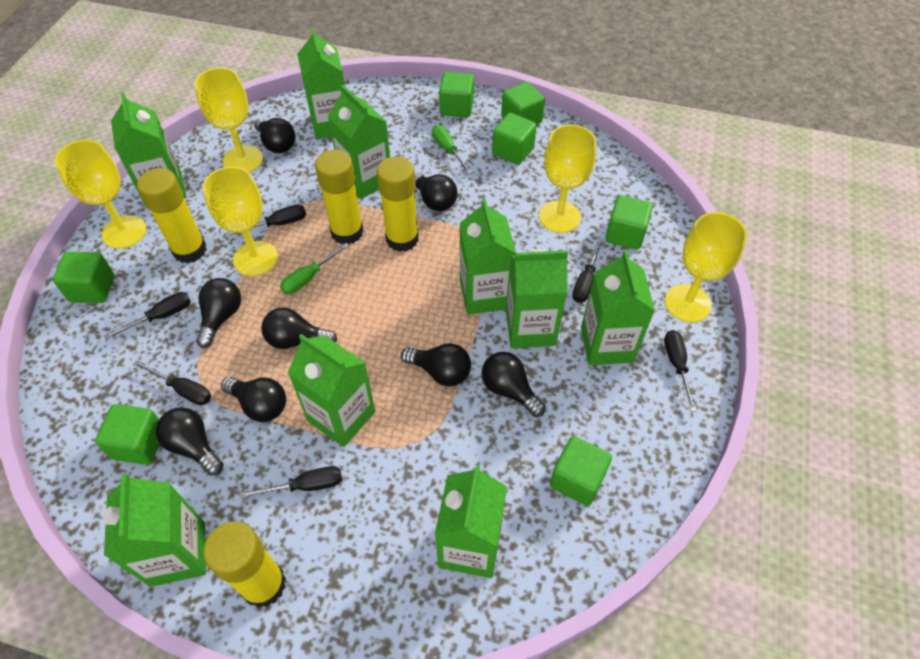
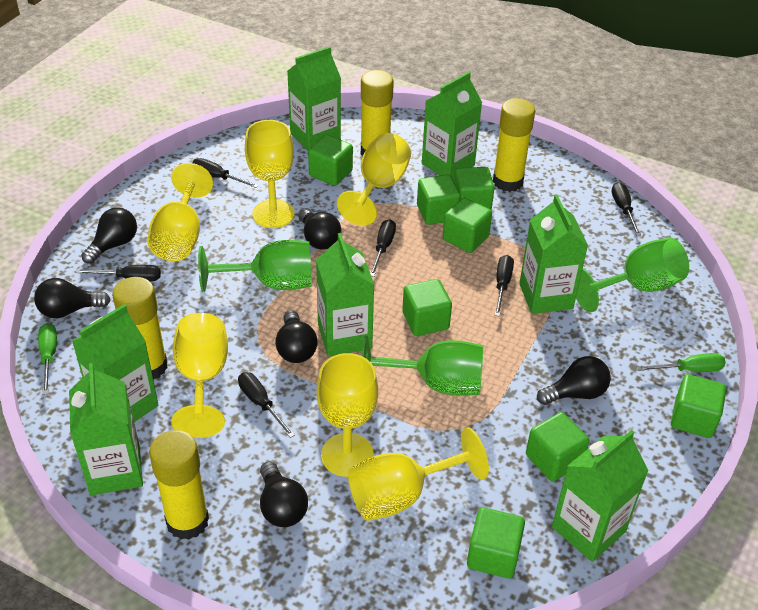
black light bulb: 8 -> 6
green carton: 9 -> 7
green cube: 7 -> 8
green goblet: 0 -> 3
yellow goblet: 5 -> 6

